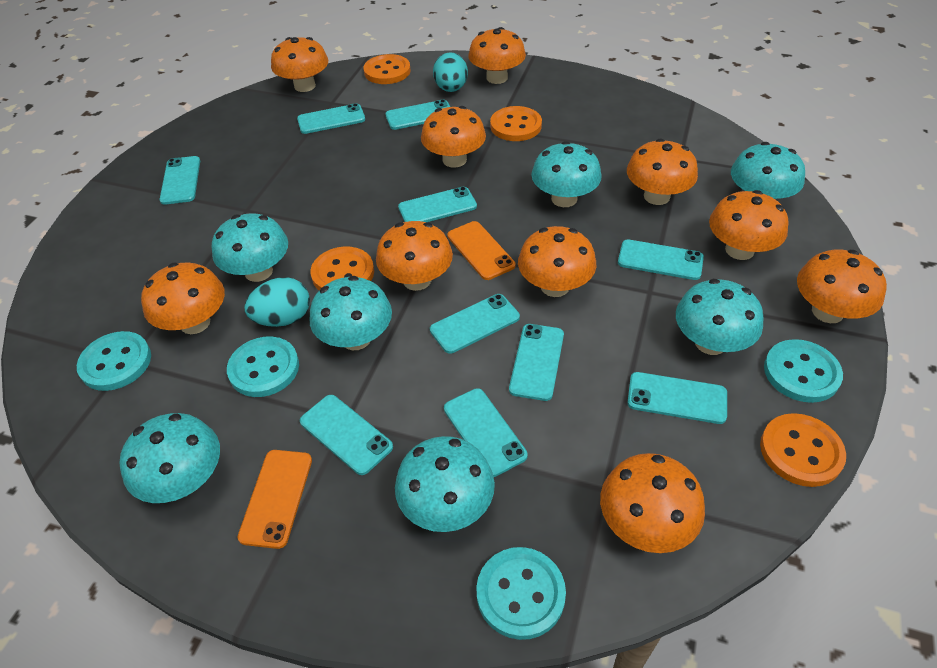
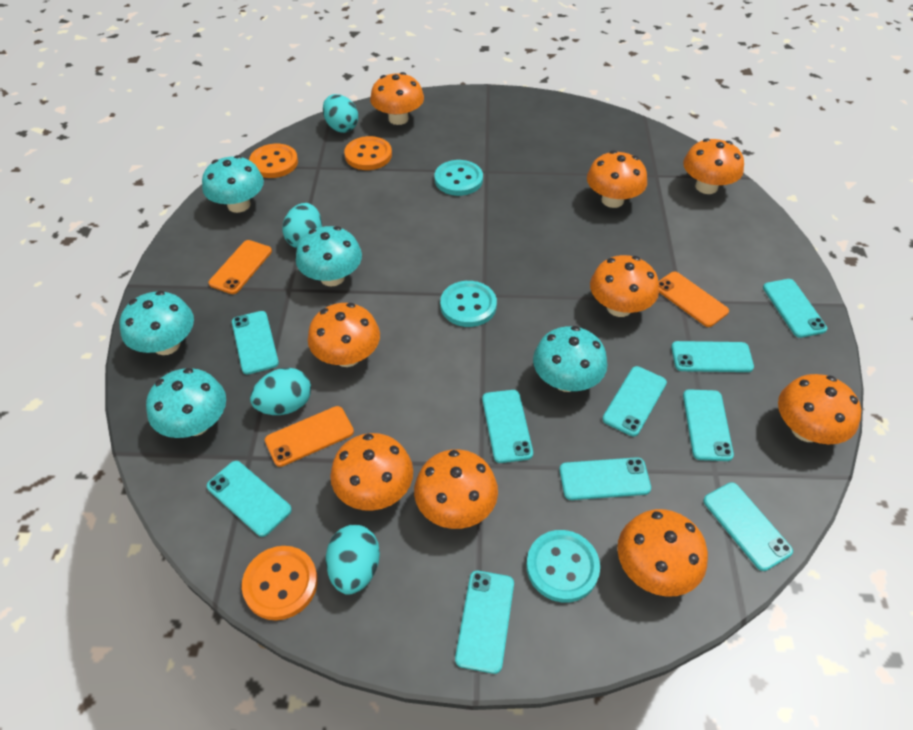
orange button: 4 -> 3
orange mushroom: 10 -> 9
orange phone: 2 -> 3
turquoise button: 4 -> 3
turquoise egg: 2 -> 4
turquoise mushroom: 7 -> 5

